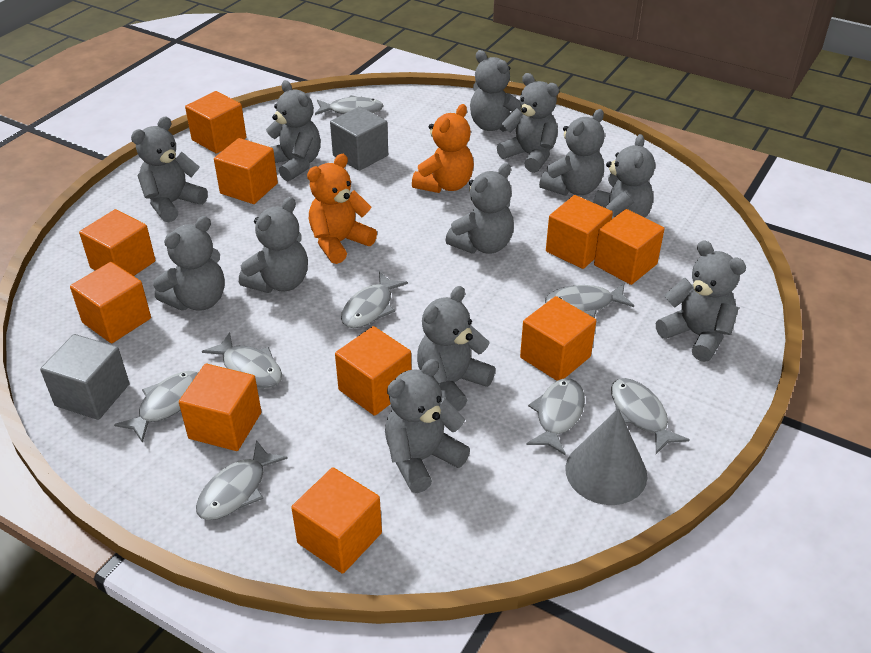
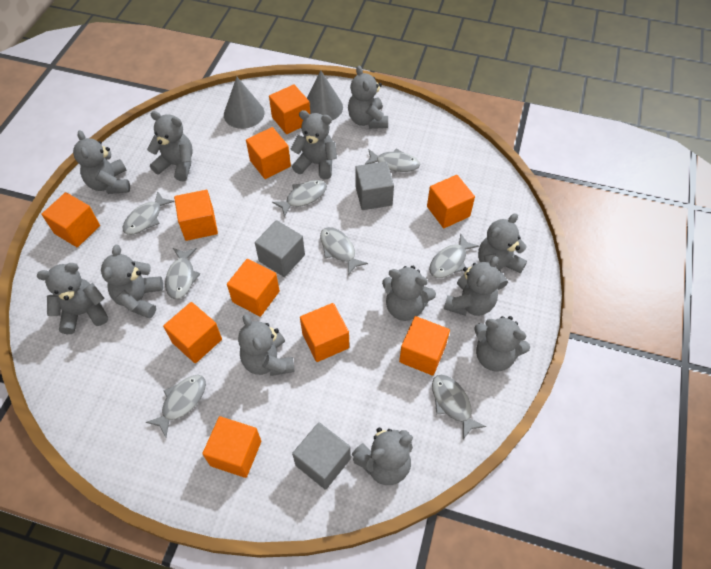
grey cone: 1 -> 2
grey cube: 2 -> 3
orange teddy bear: 2 -> 0

